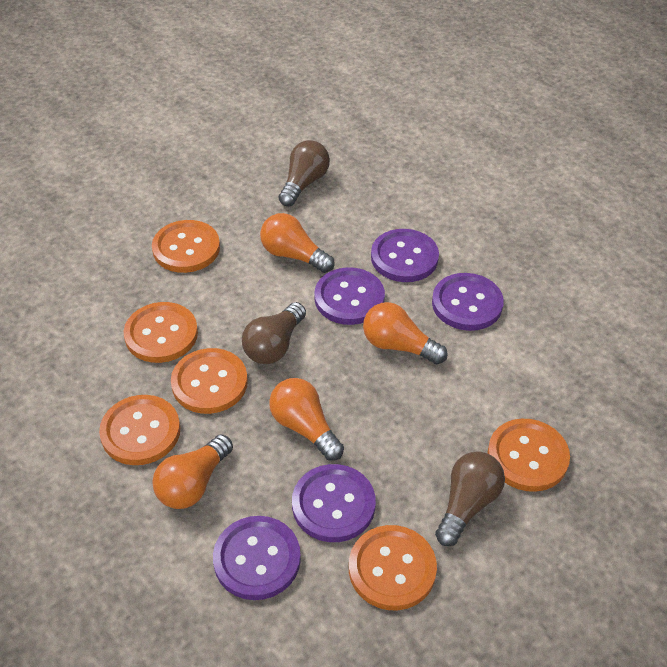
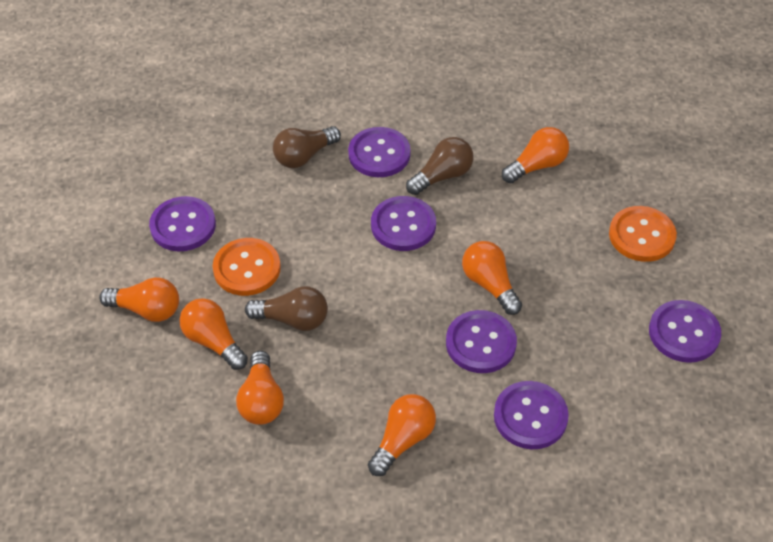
orange button: 6 -> 2
orange light bulb: 4 -> 6
purple button: 5 -> 6

